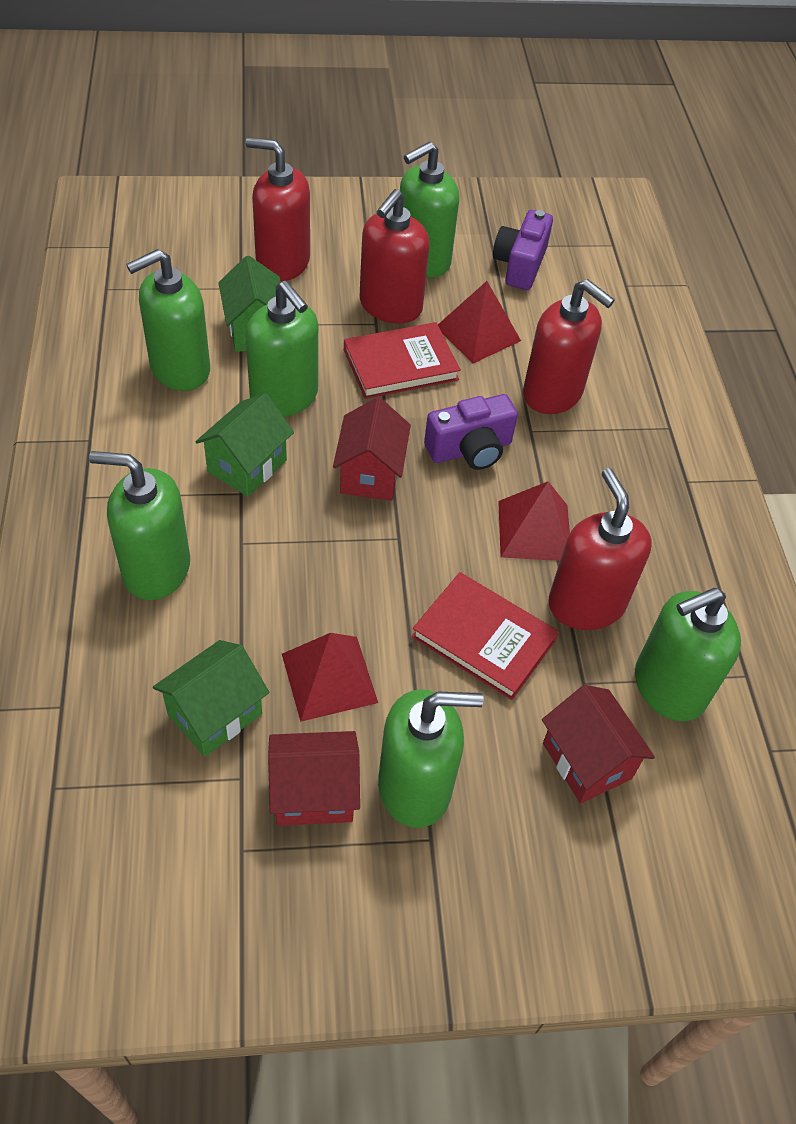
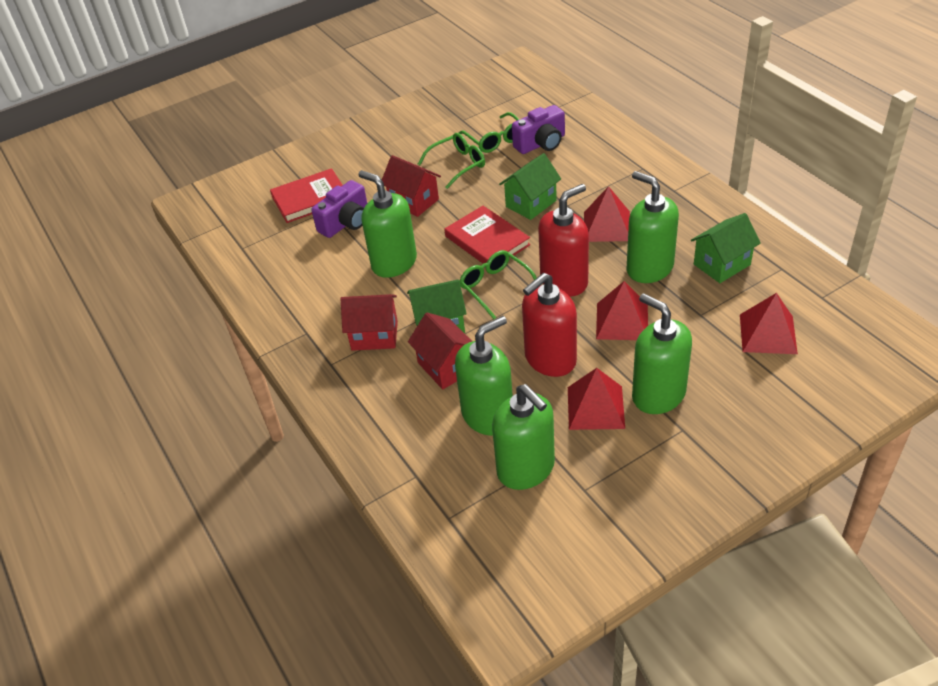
green glasses: 0 -> 3
green soap dispenser: 6 -> 5
red pyramid: 3 -> 4
red soap dispenser: 4 -> 2

